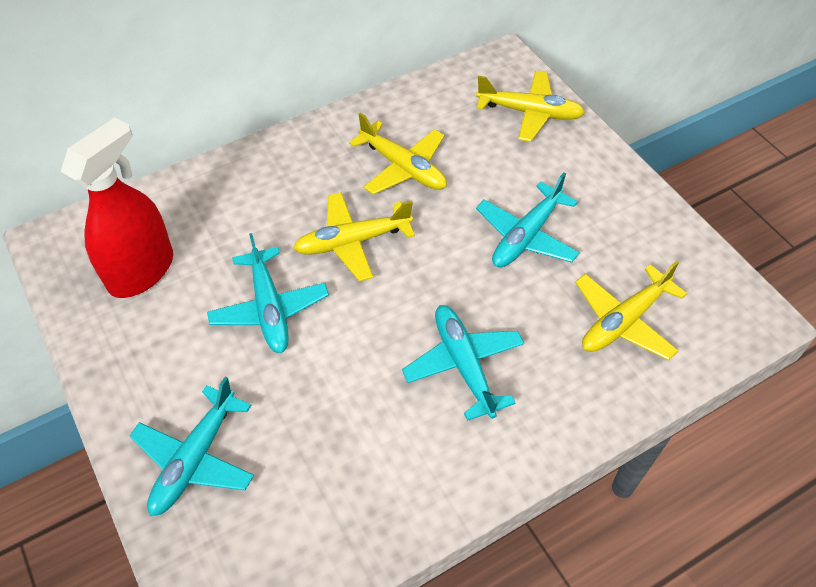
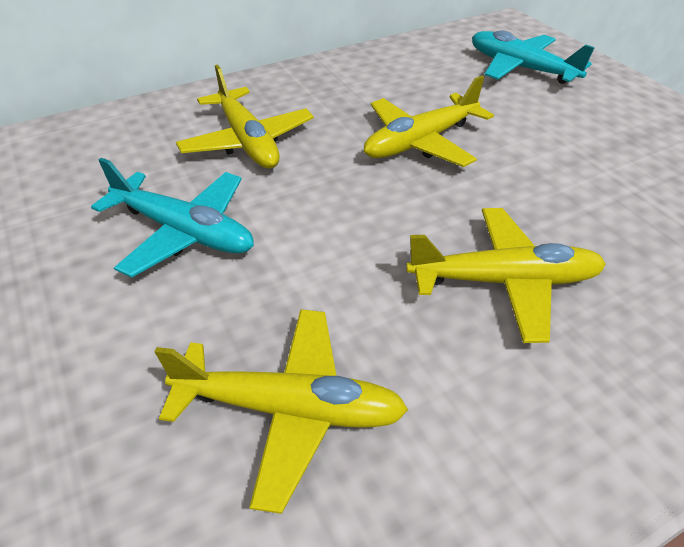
red spray bottle: 1 -> 0
turquoise plane: 4 -> 2

